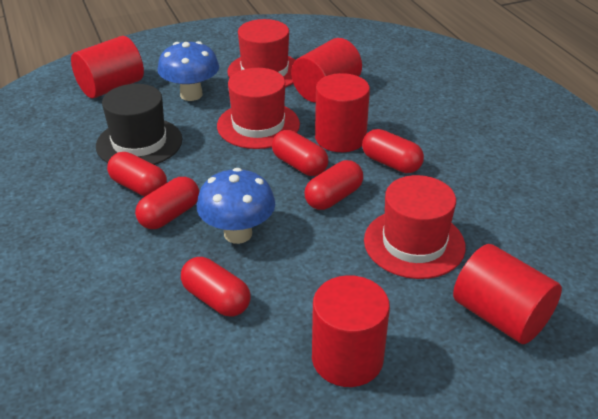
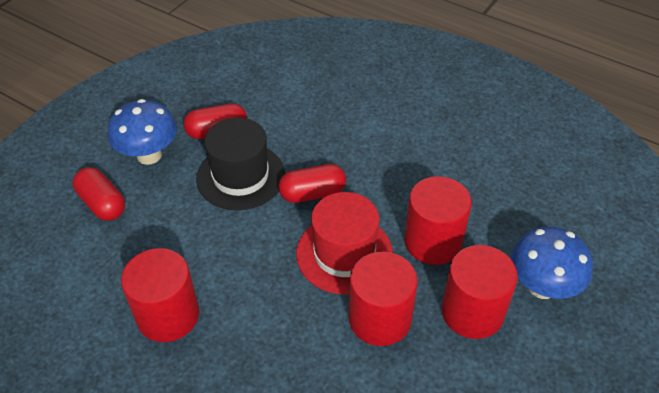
red capsule: 6 -> 3
red cylinder: 5 -> 4
red hat: 3 -> 1

